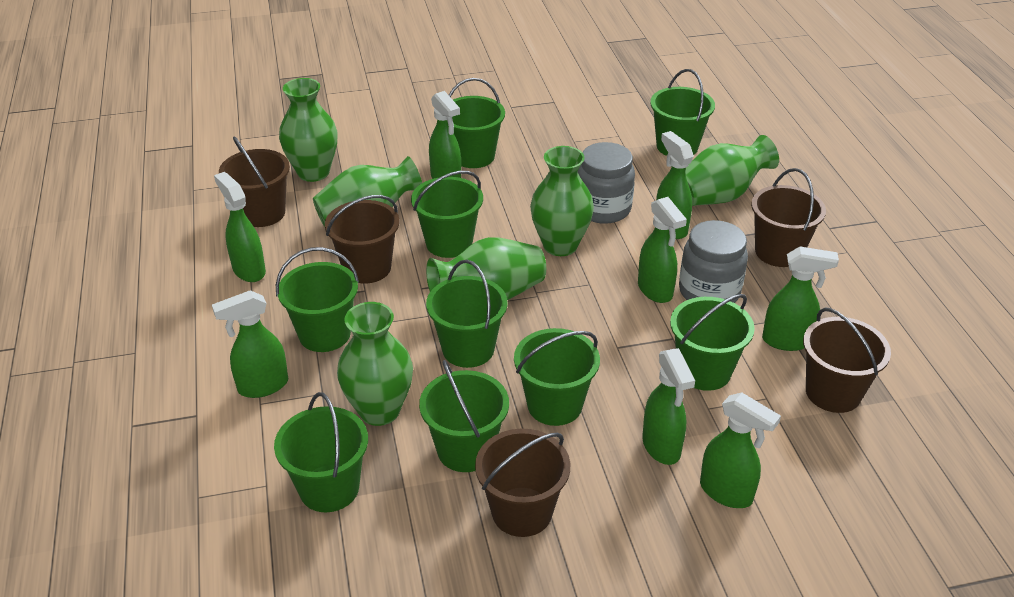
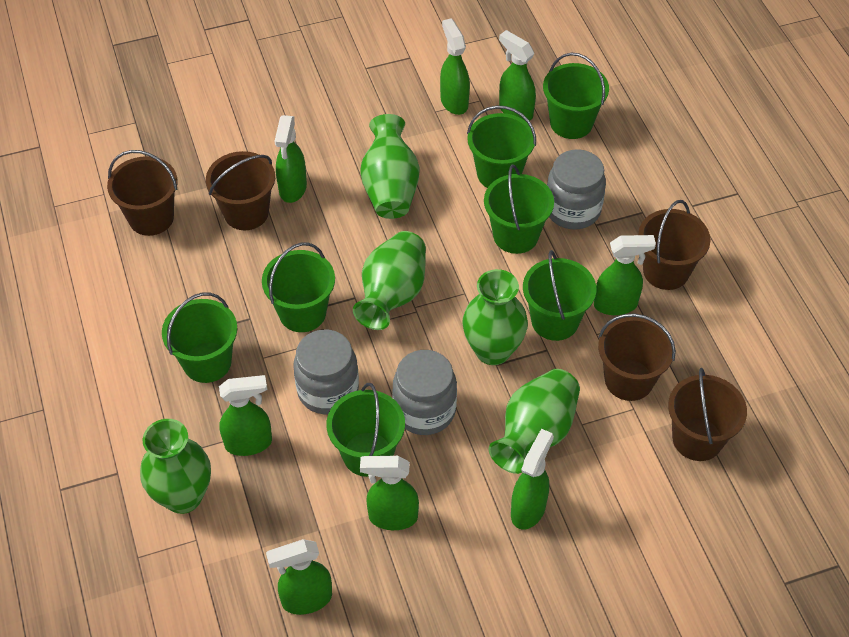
green bucket: 9 -> 7
green vase: 6 -> 5
grey jar: 2 -> 3

